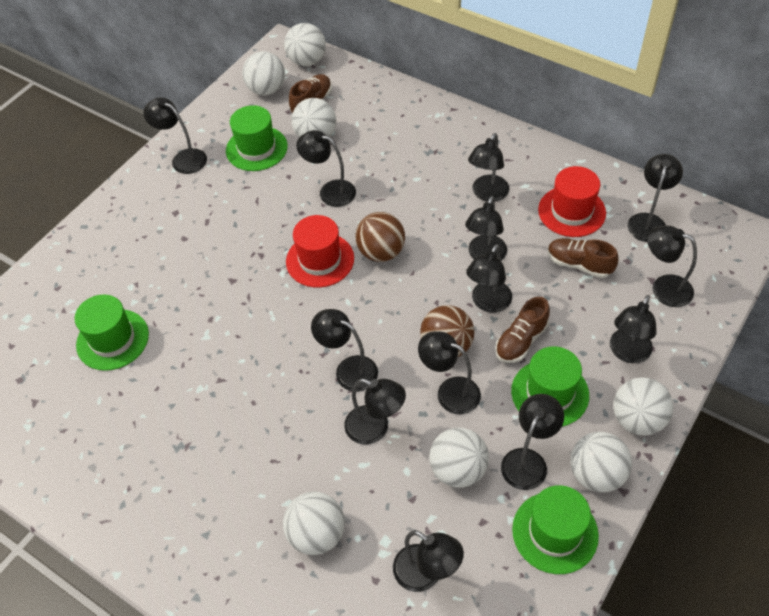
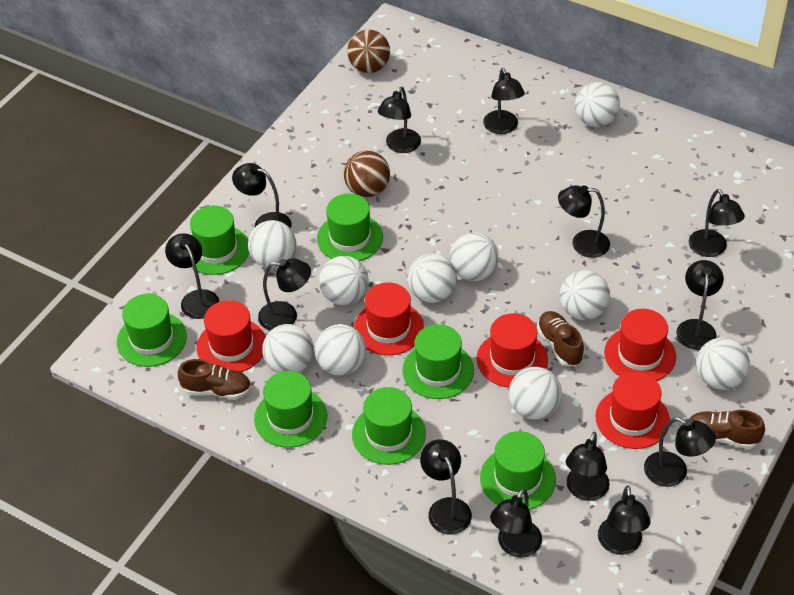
green hat: 4 -> 7
red hat: 2 -> 5
white ball: 7 -> 10

